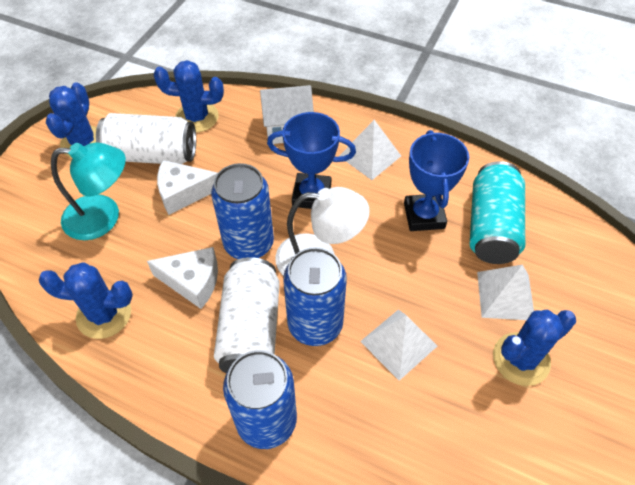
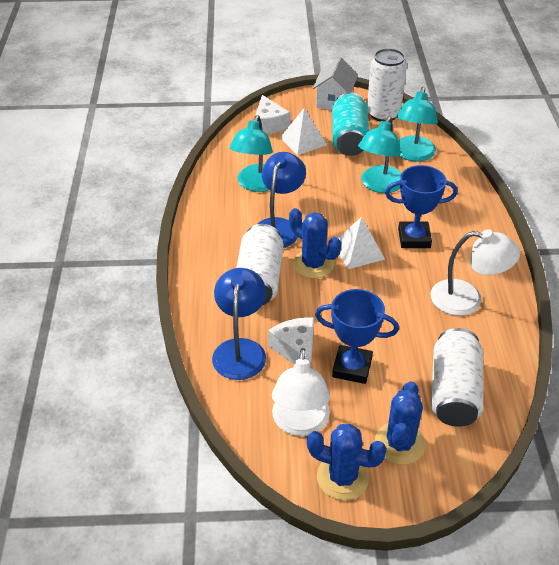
blue cactus: 4 -> 3
blue can: 3 -> 0
blue lamp: 0 -> 2
turquoise lamp: 1 -> 3
white can: 2 -> 3
white lamp: 1 -> 2
white pyramid: 3 -> 2

